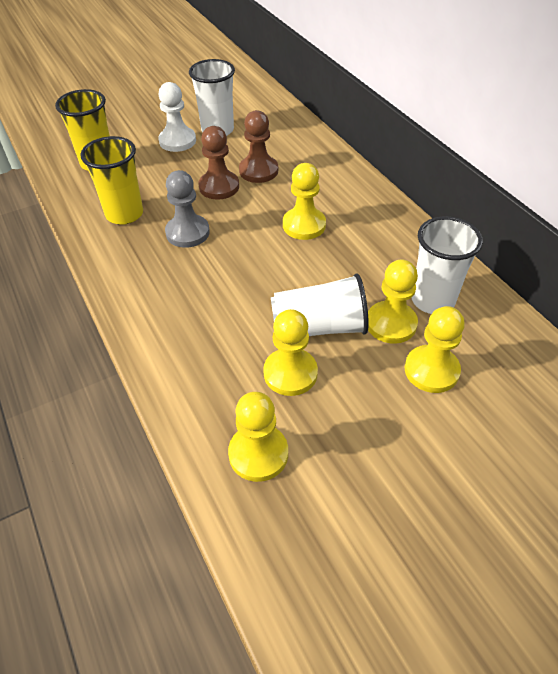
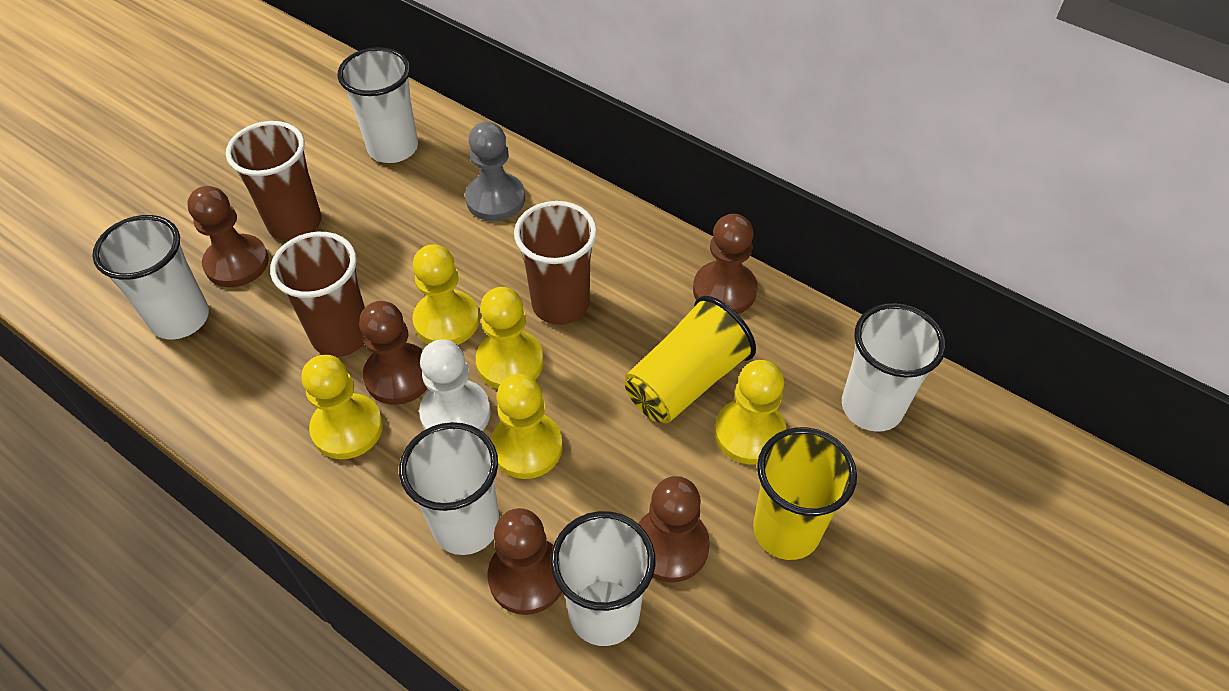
brown cup: 0 -> 3
brown pawn: 2 -> 5
white cup: 3 -> 5

